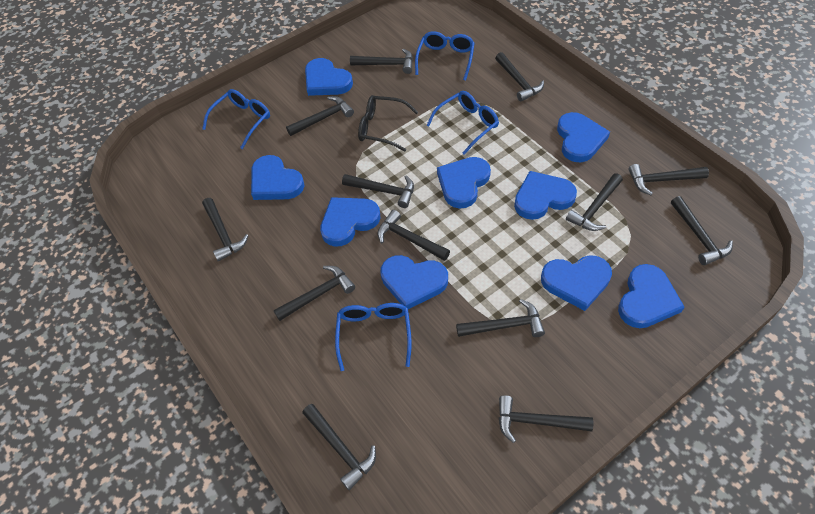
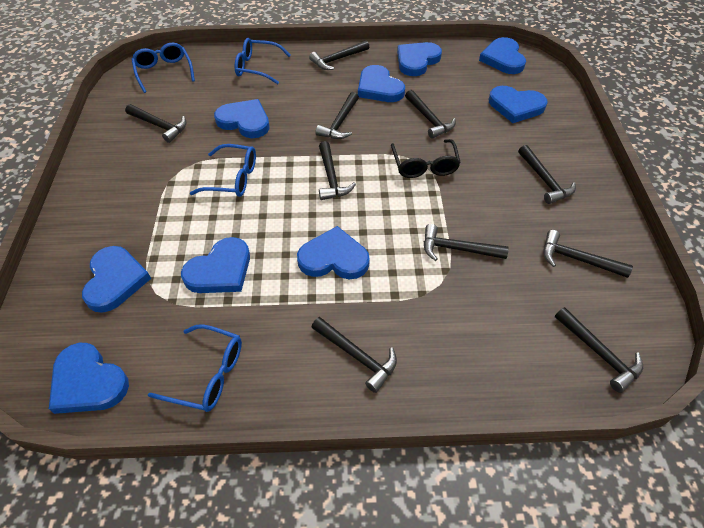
black hammer: 13 -> 10

